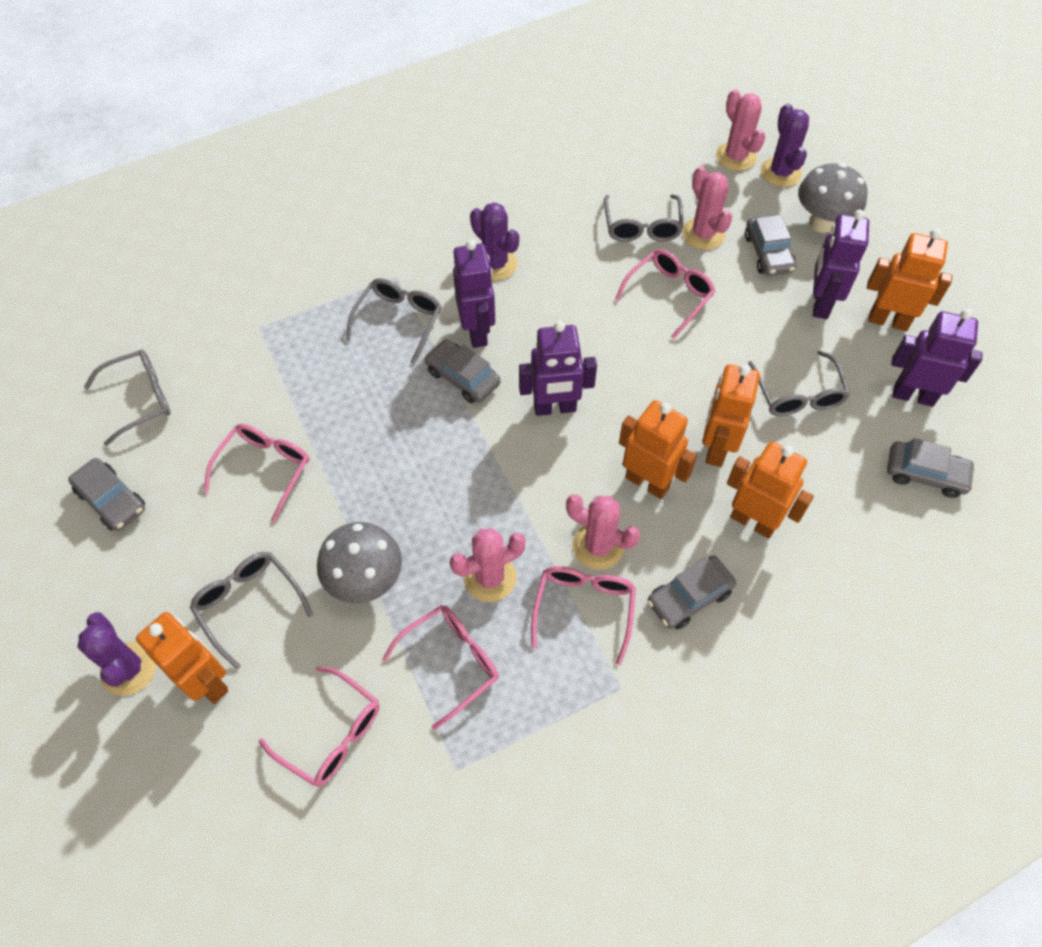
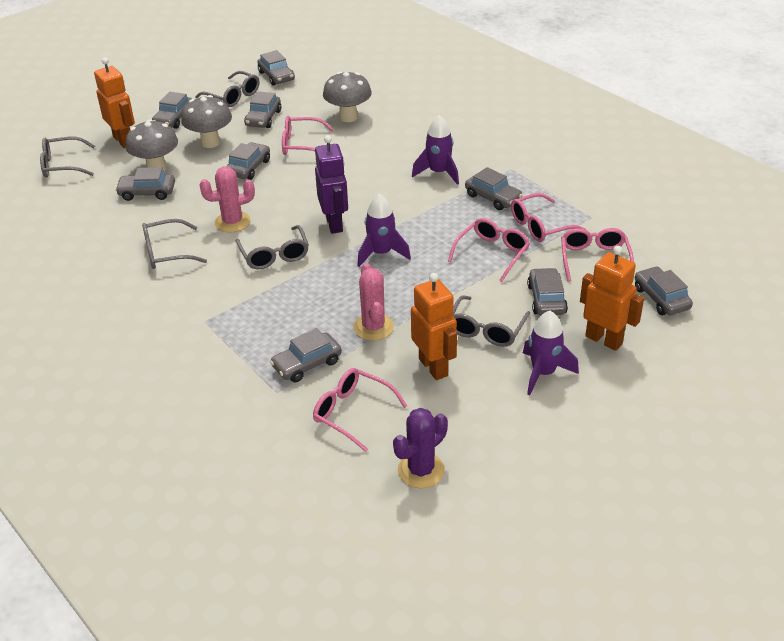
grey car: 5 -> 9
grey mushroom: 2 -> 3
orange robot: 5 -> 3
pink cactus: 4 -> 2
purple cactus: 3 -> 1
purple robot: 4 -> 1
purple rocket: 0 -> 3

